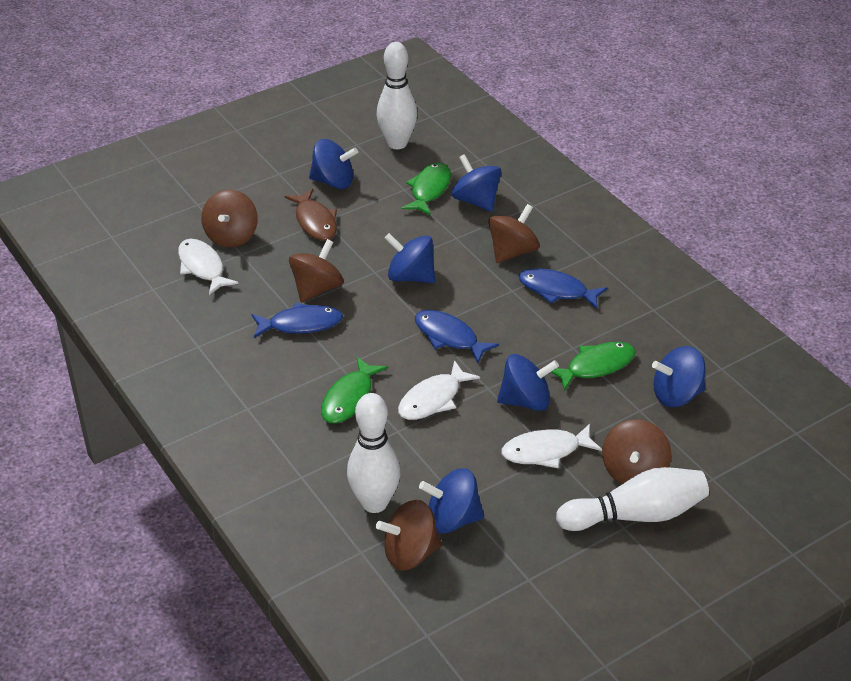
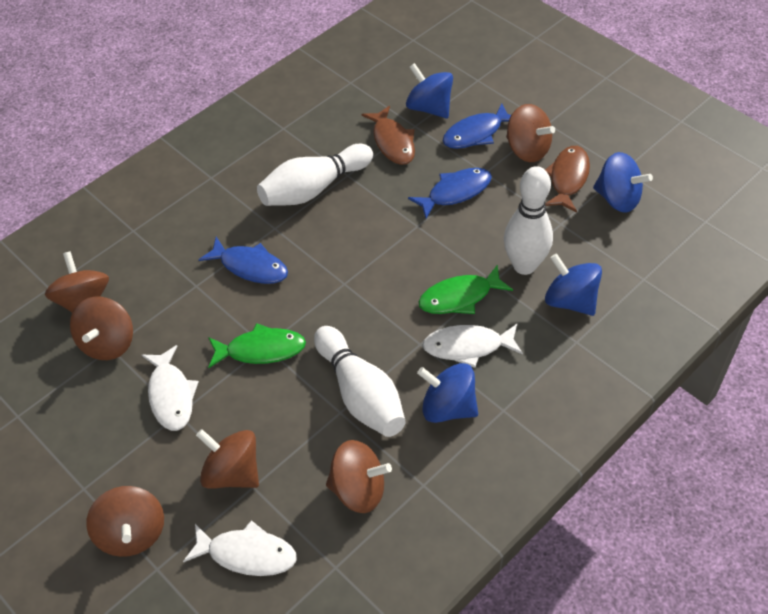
blue spinning top: 6 -> 4
brown fish: 1 -> 2
brown spinning top: 5 -> 6
green fish: 3 -> 2

